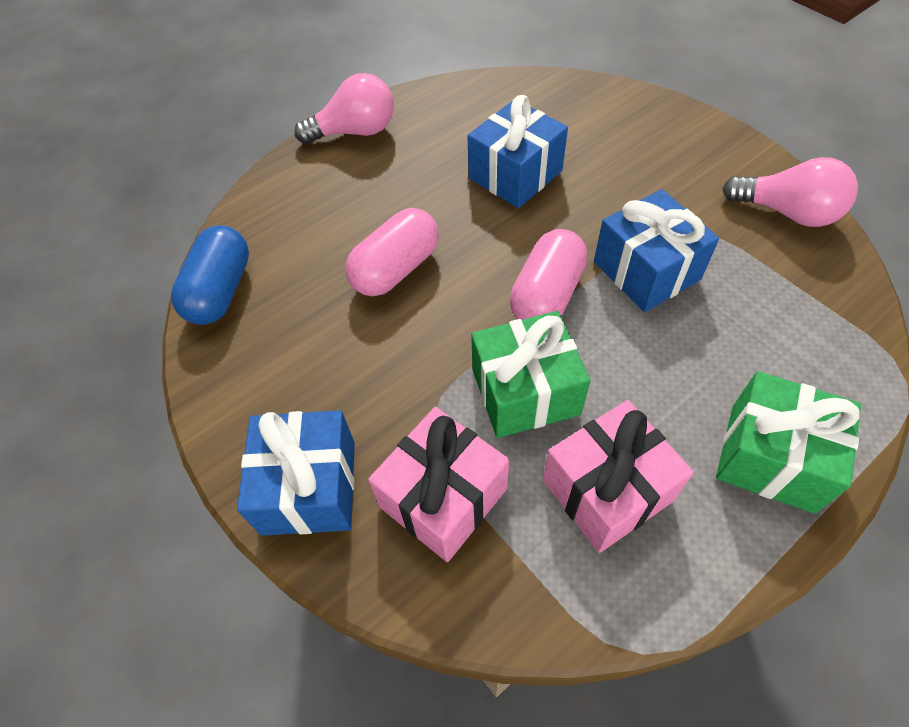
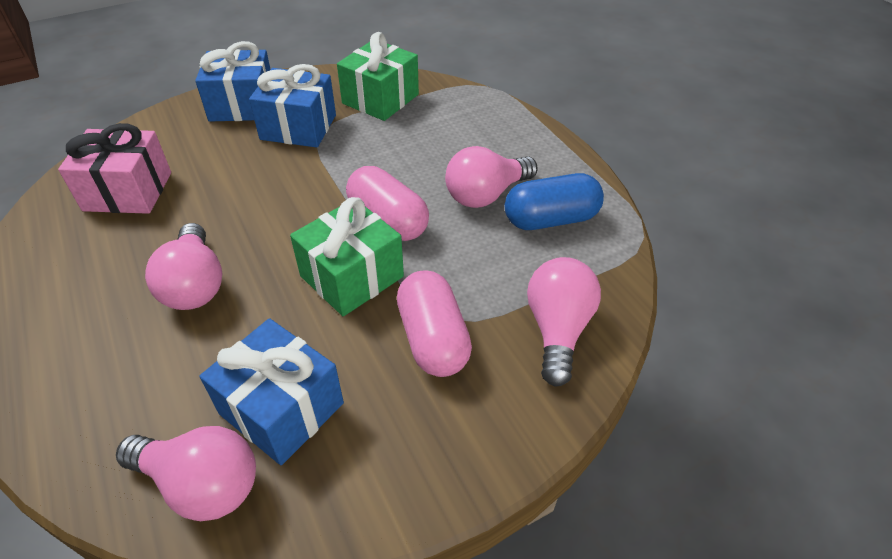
pink gift: 2 -> 1
pink light bulb: 2 -> 4

